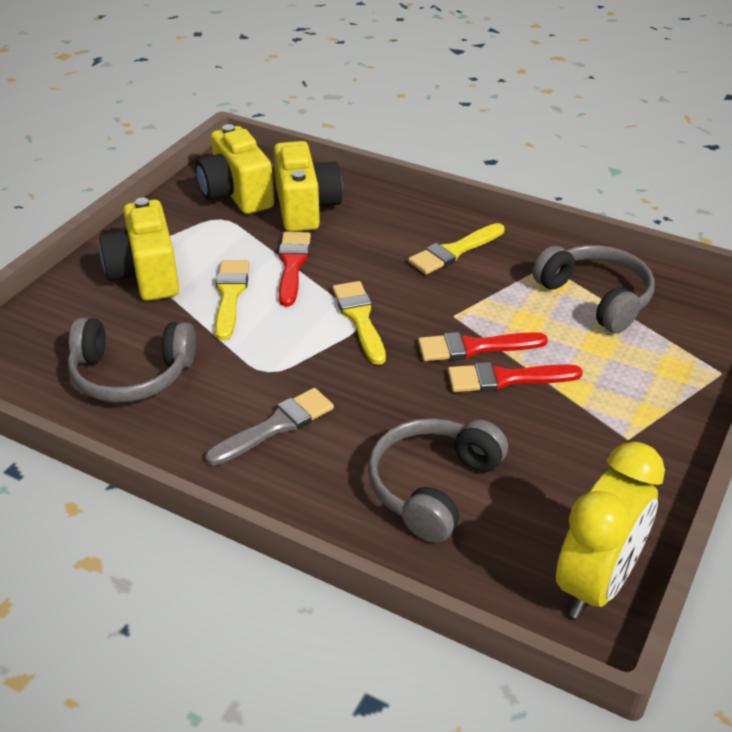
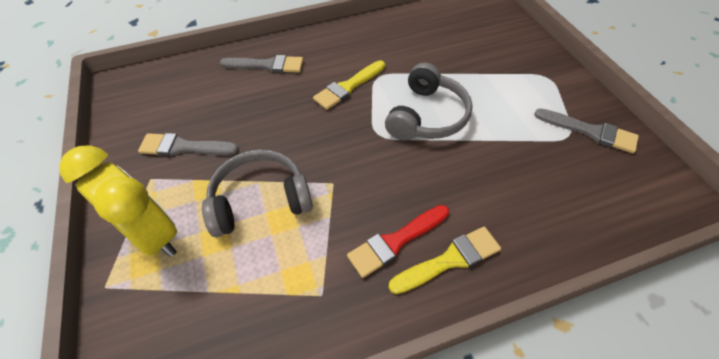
grey brush: 1 -> 3
grey headphones: 3 -> 2
red brush: 3 -> 1
yellow brush: 3 -> 2
yellow camera: 3 -> 0

